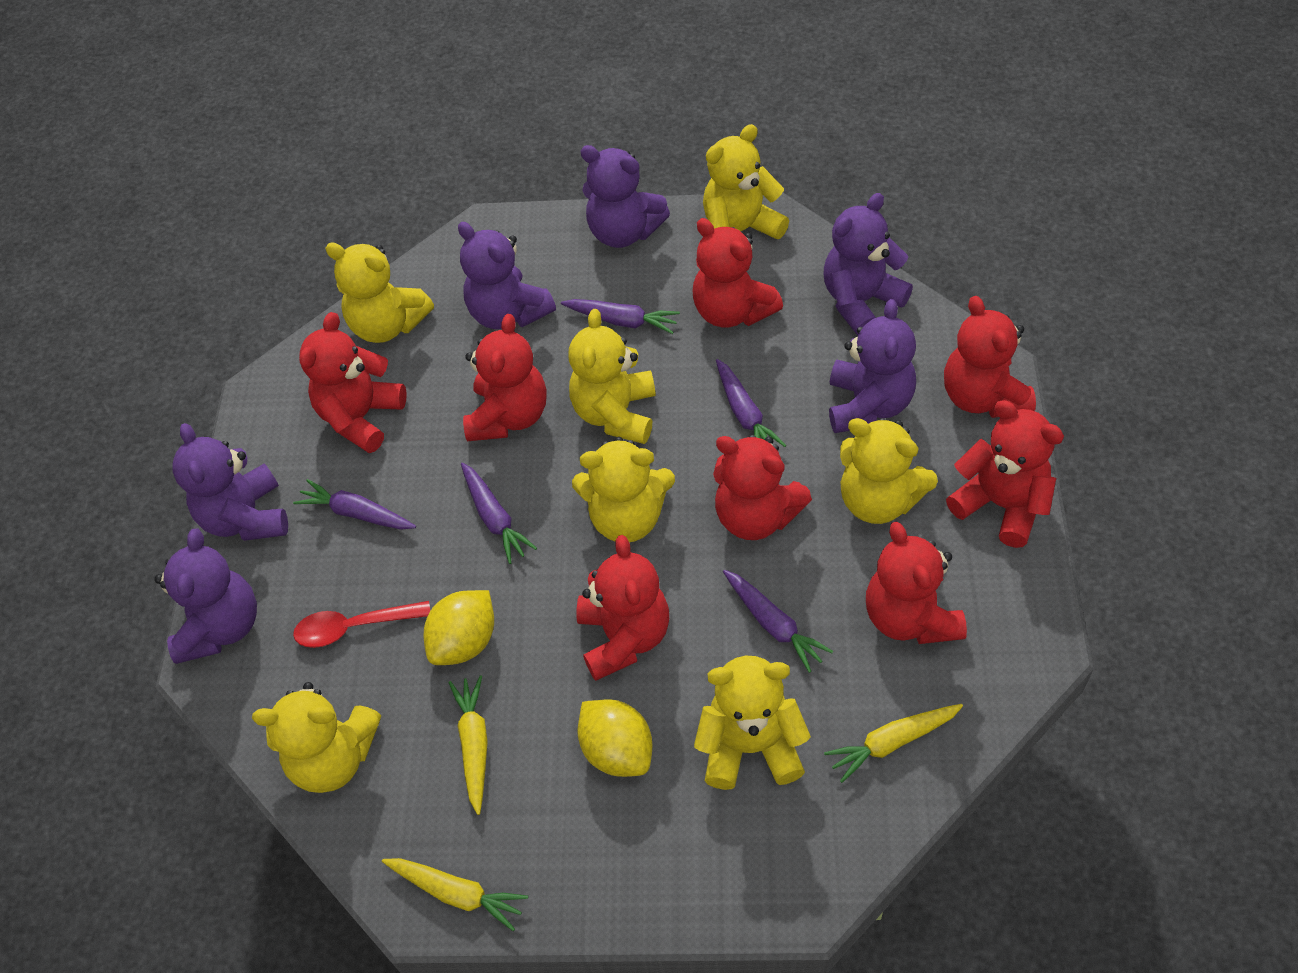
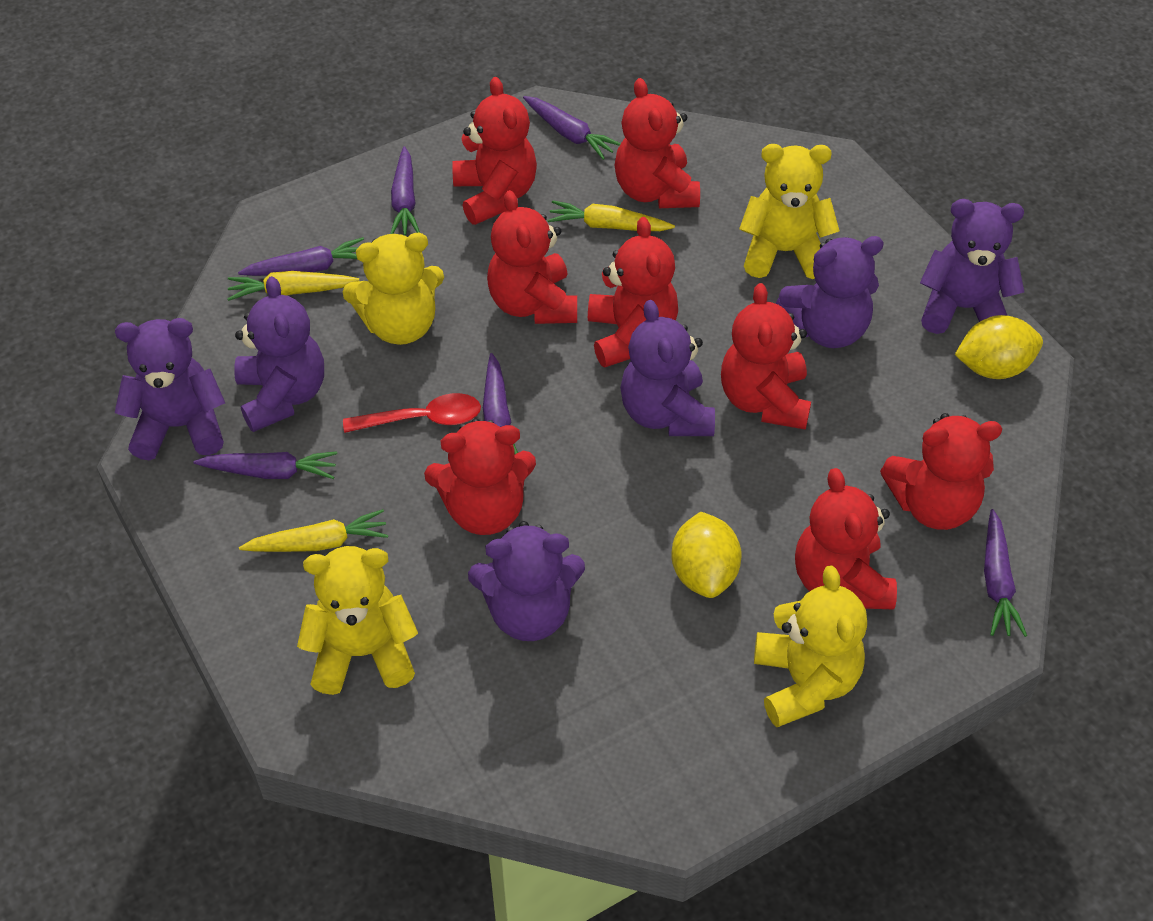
purple carrot: 5 -> 6
yellow teddy bear: 7 -> 4

